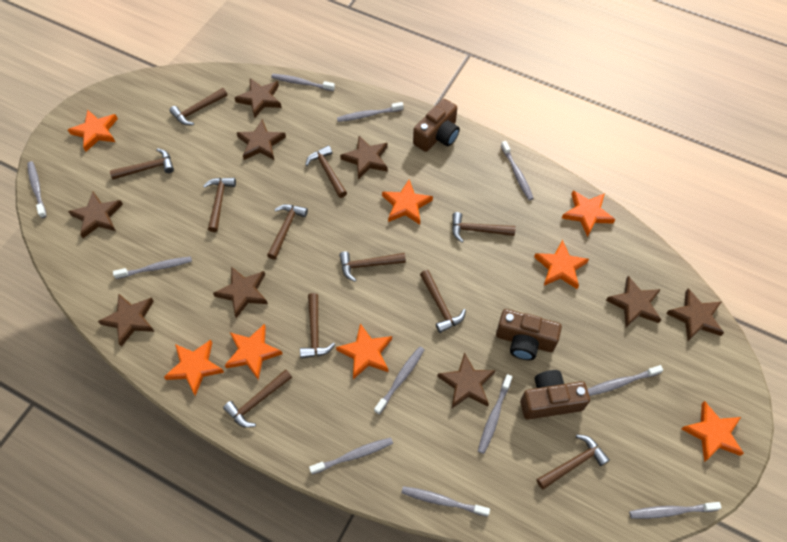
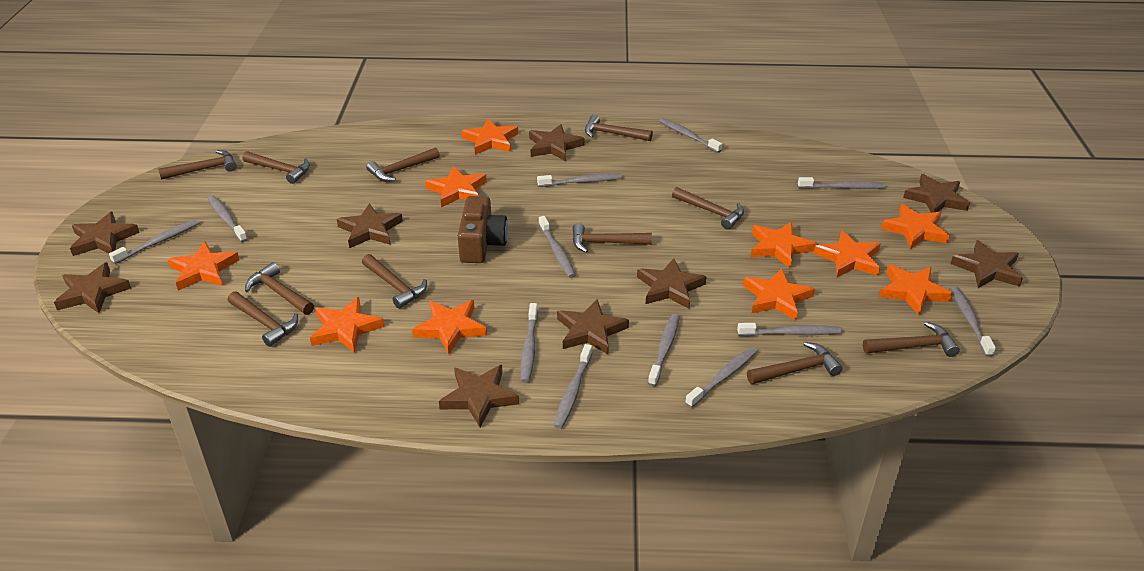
brown camera: 3 -> 1
grey toothbrush: 11 -> 12
orange star: 8 -> 10

